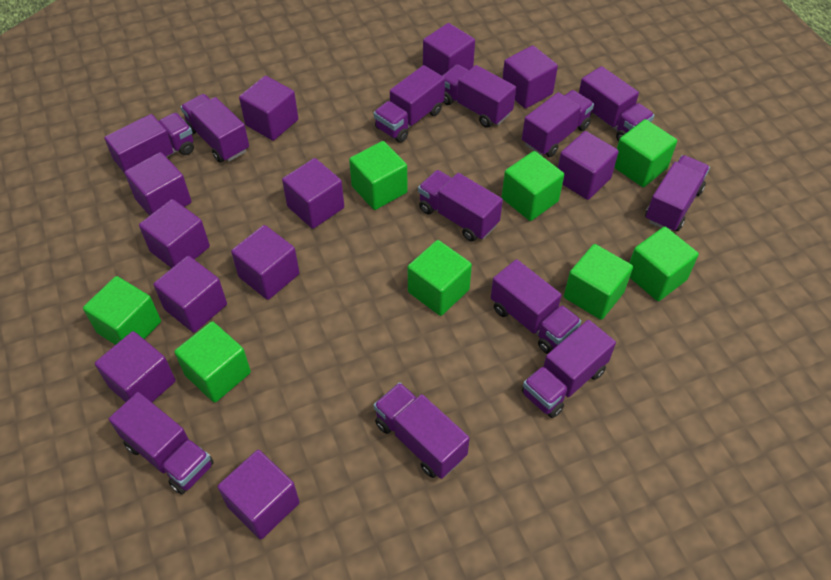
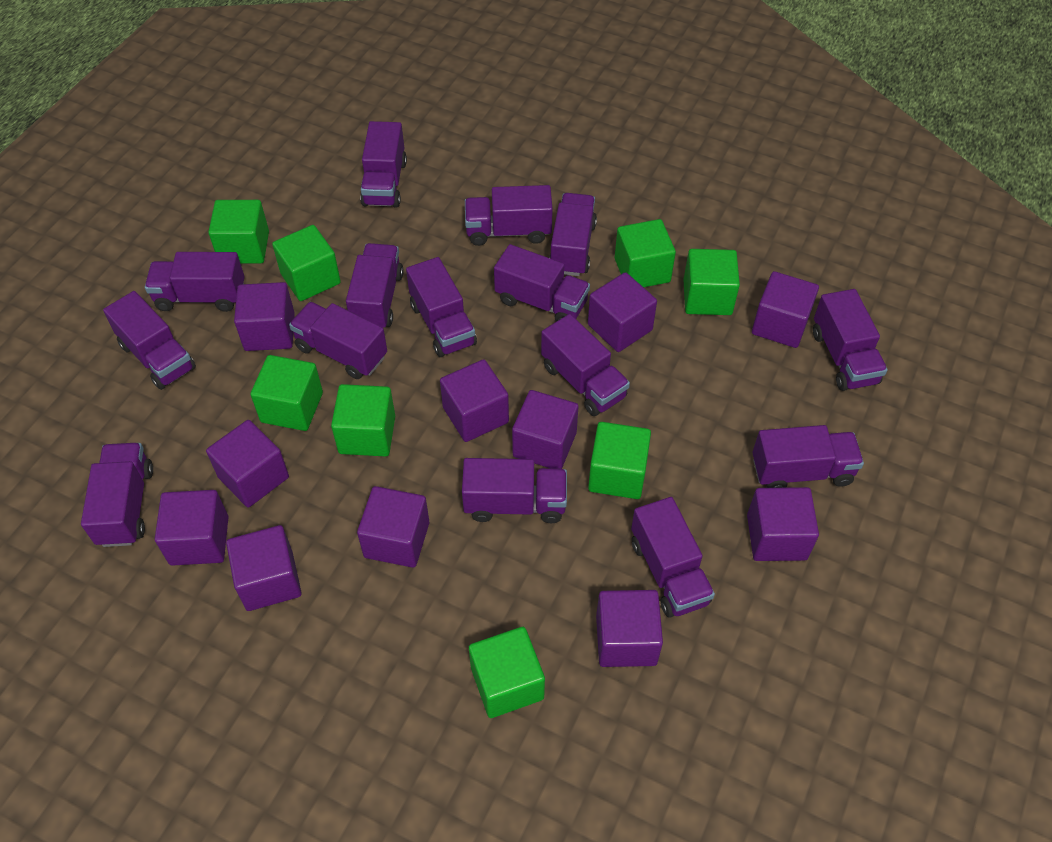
purple truck: 12 -> 15

